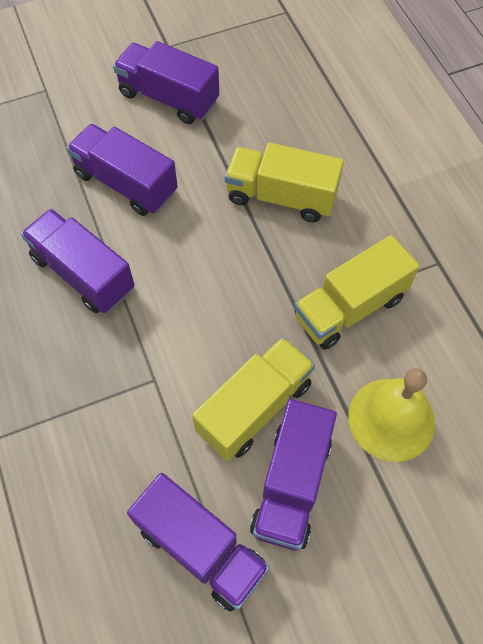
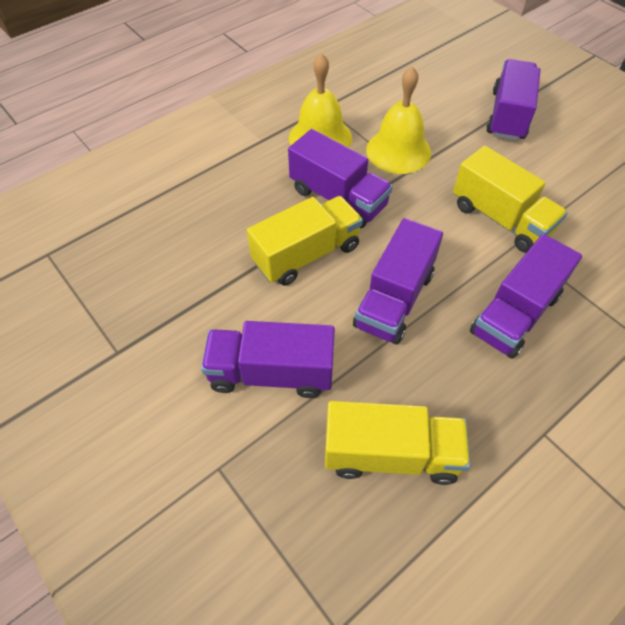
yellow bell: 1 -> 2

